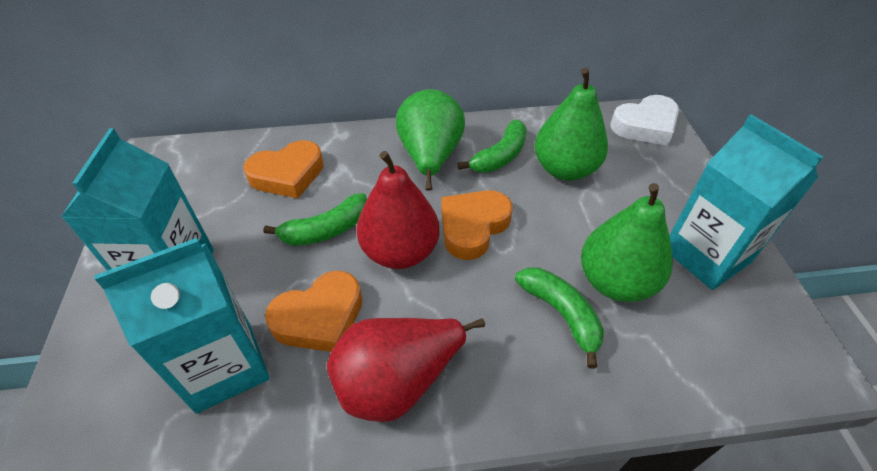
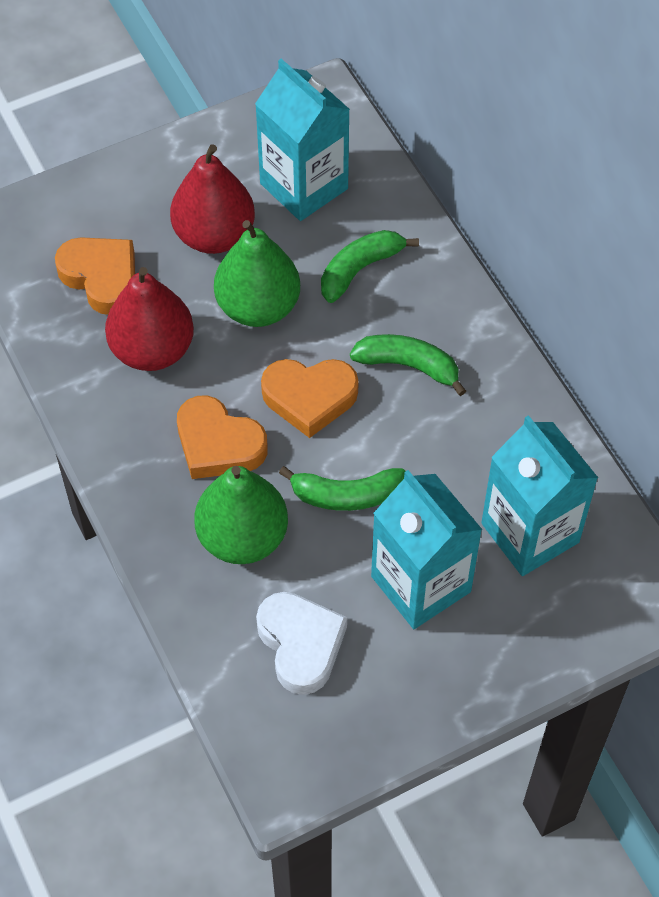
green pear: 3 -> 2

